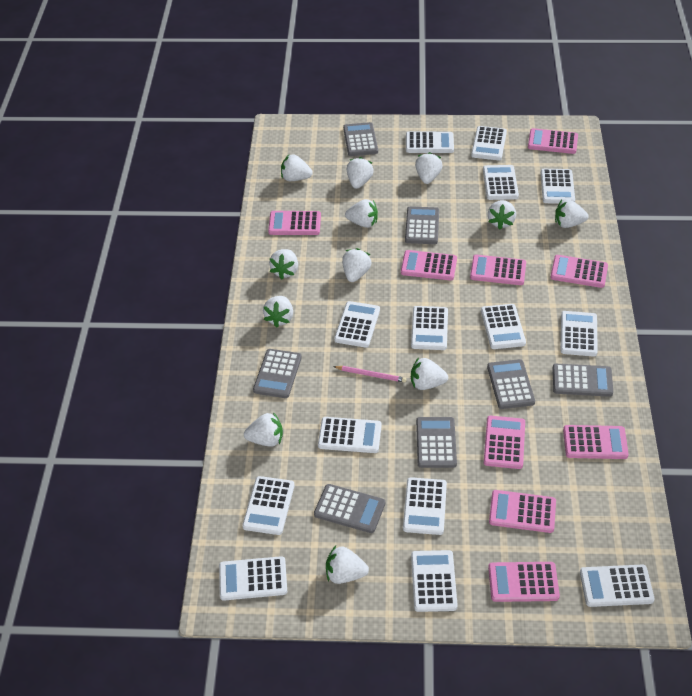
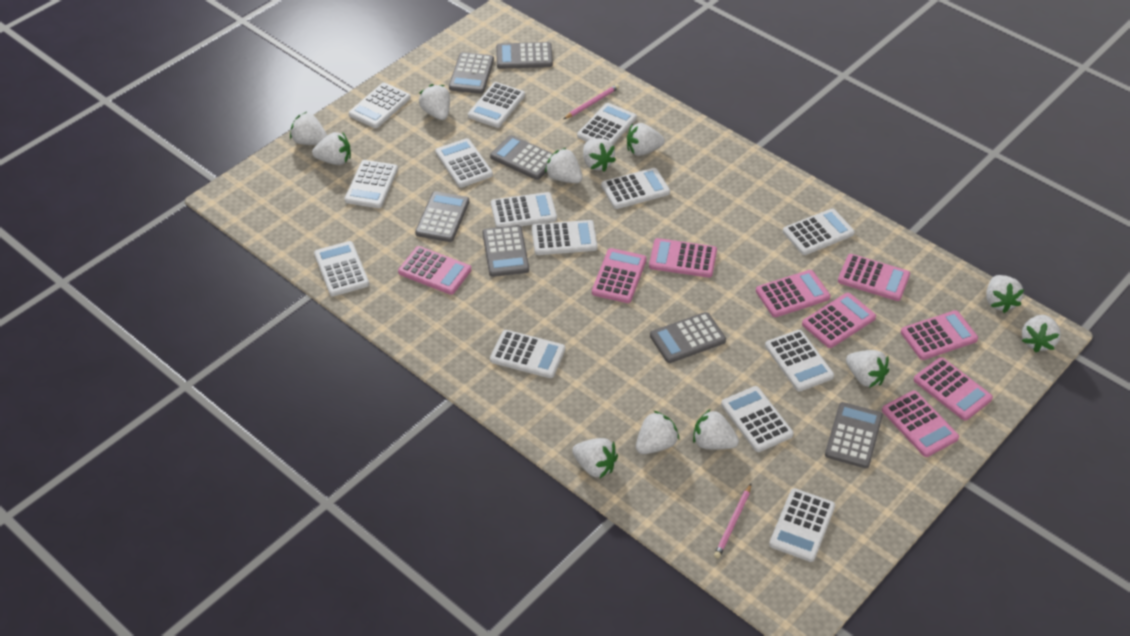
pink pencil: 1 -> 2

